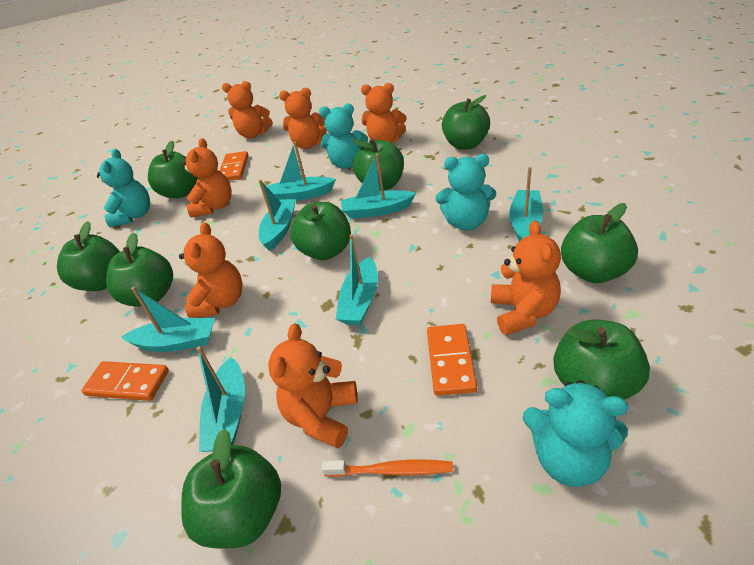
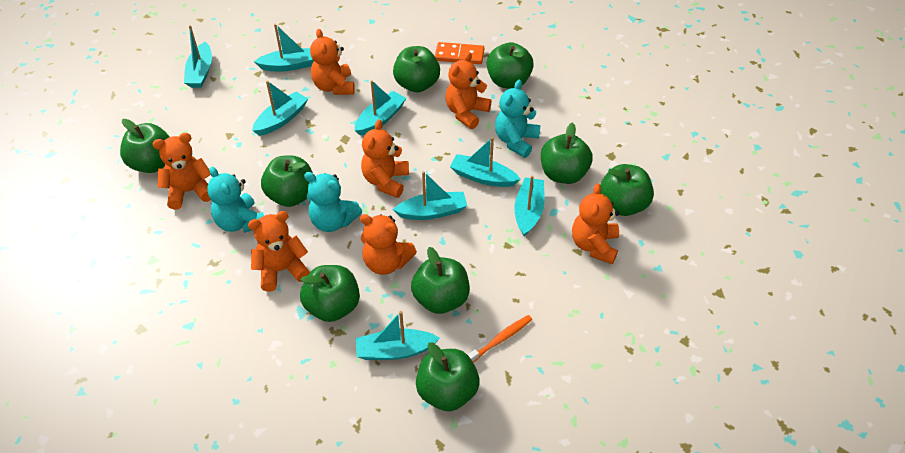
orange domino: 3 -> 1
turquoise boat: 7 -> 8
turquoise teddy bear: 4 -> 3

